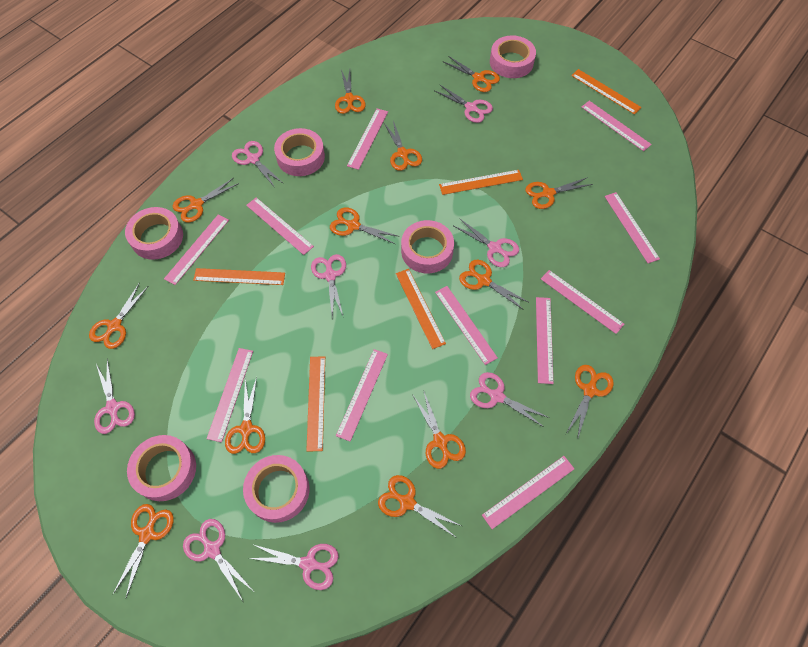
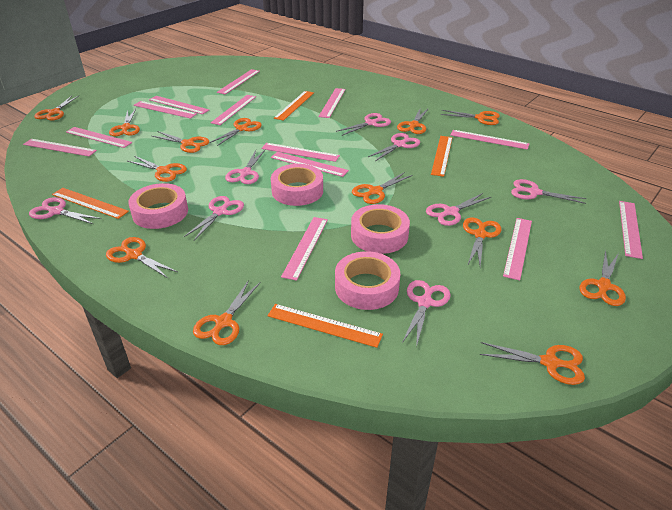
orange ruler: 5 -> 4
pink ruler: 11 -> 13
pink tape: 6 -> 4

